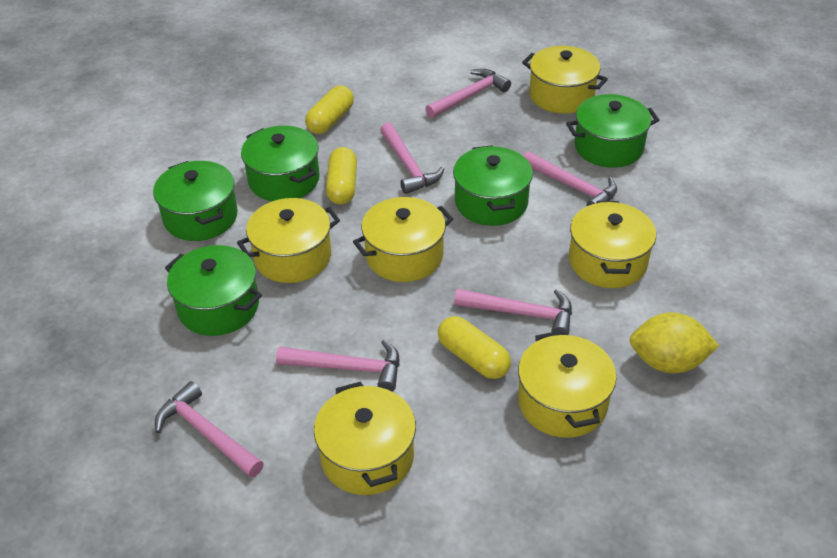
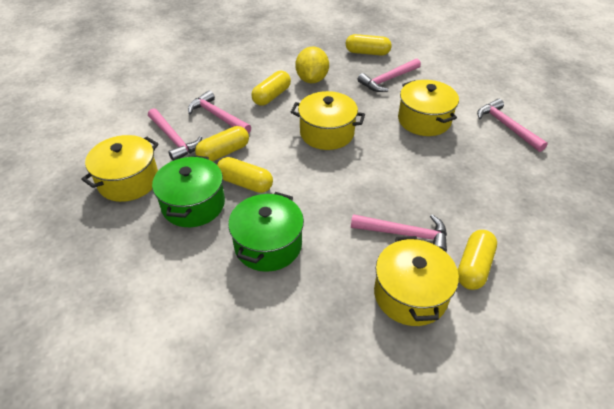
green pot: 5 -> 2
pink hammer: 6 -> 5
yellow capsule: 3 -> 5
yellow pot: 6 -> 4

